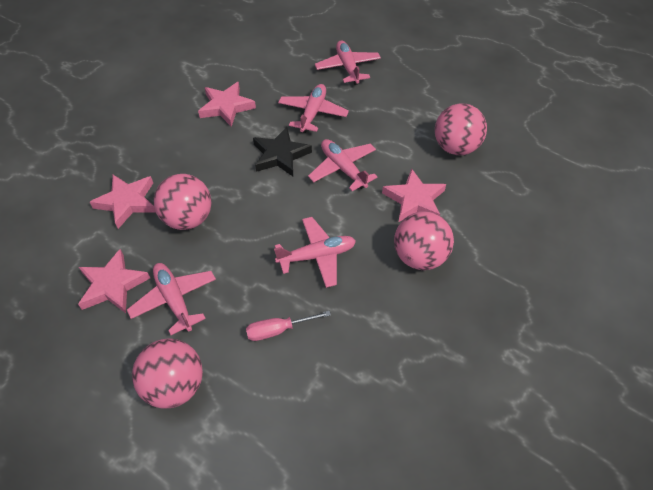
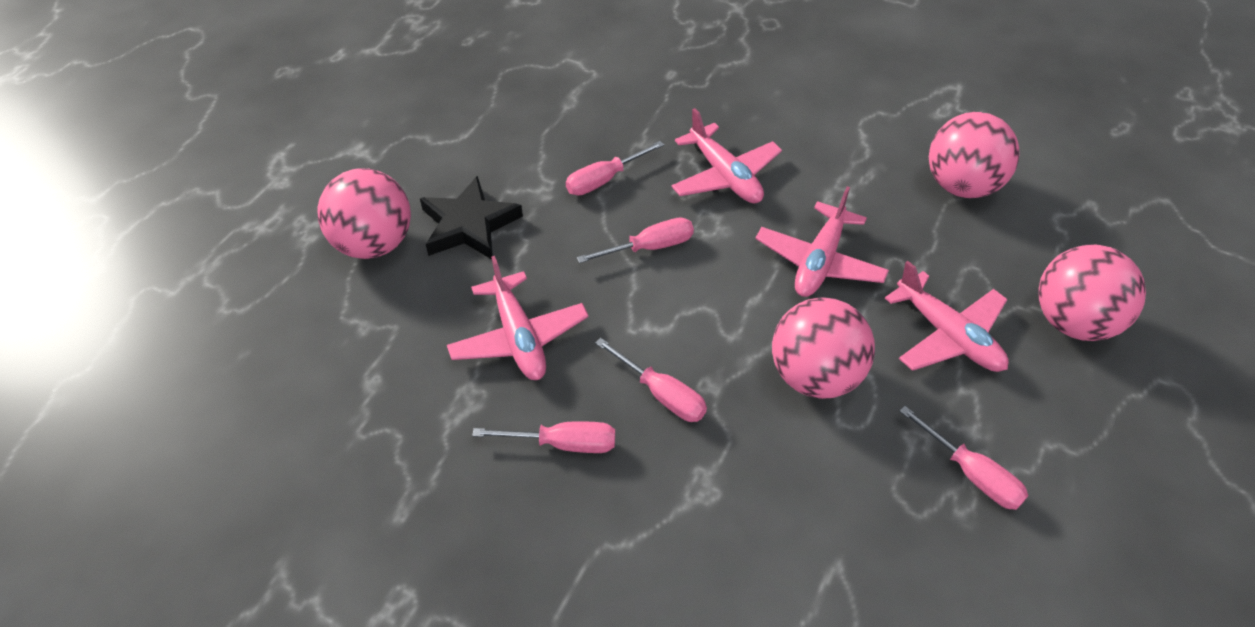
pink plane: 5 -> 4
pink screwdriver: 1 -> 5
pink star: 4 -> 0

